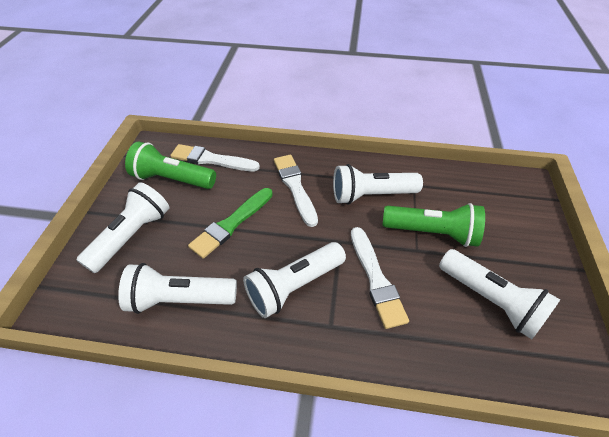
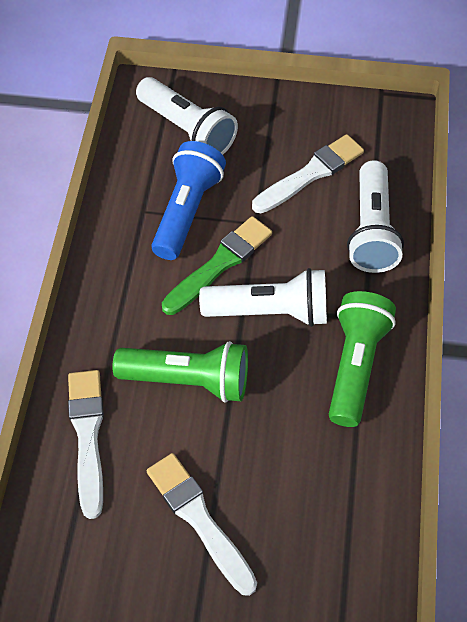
blue flashlight: 0 -> 1
white flashlight: 5 -> 3

